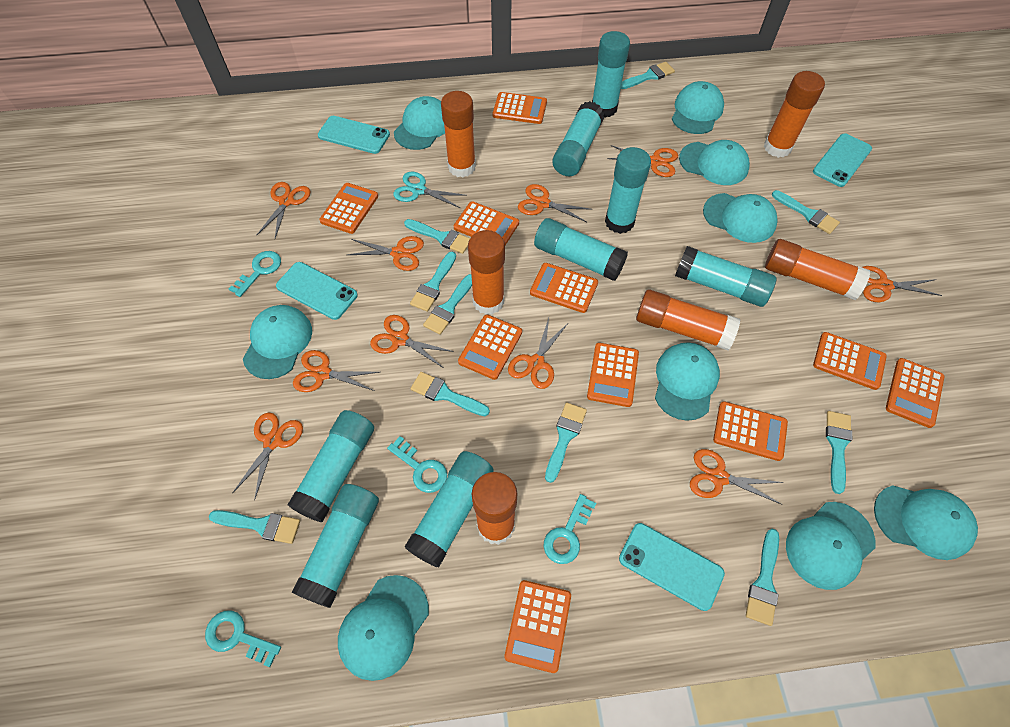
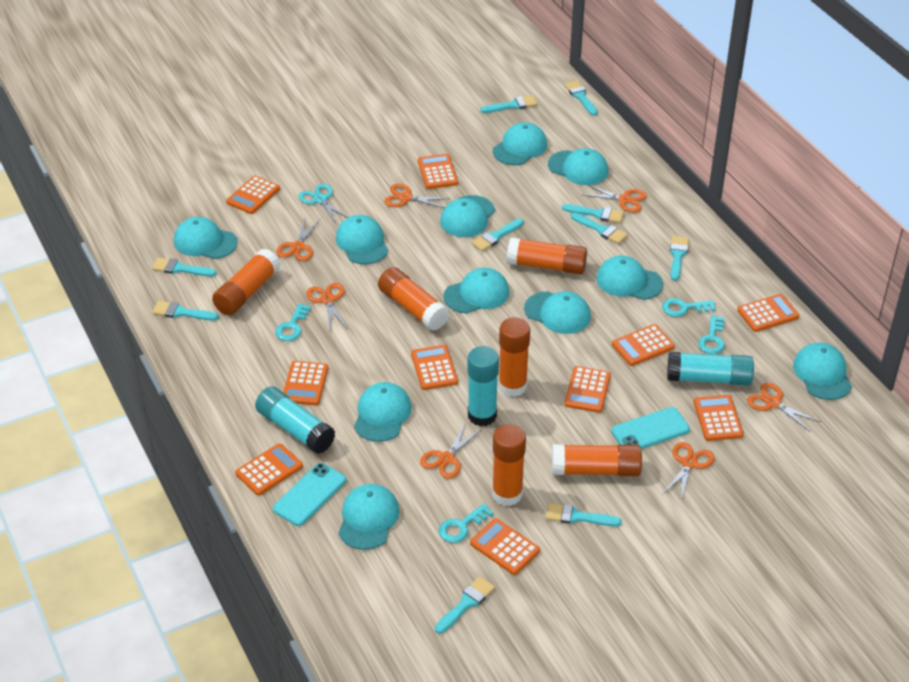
orange scissors: 10 -> 7
turquoise cap: 9 -> 11
turquoise glue stick: 8 -> 3
turquoise phone: 4 -> 2

